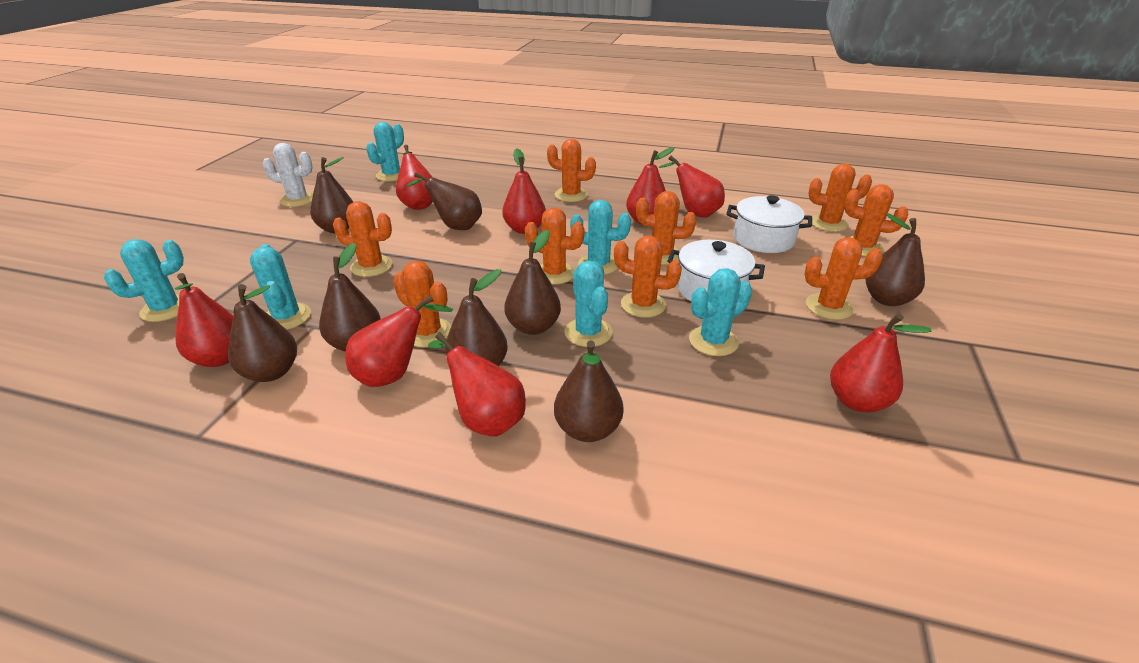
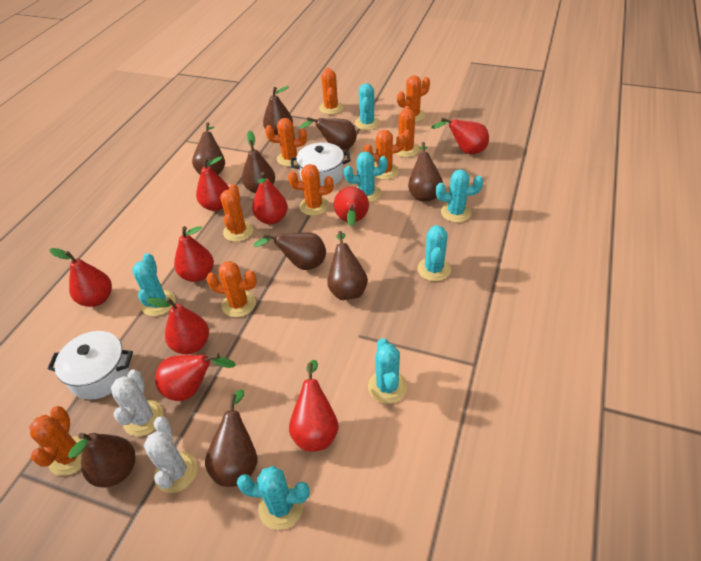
brown pear: 8 -> 9
red pear: 8 -> 9
turquoise cactus: 6 -> 7
white cactus: 1 -> 2

